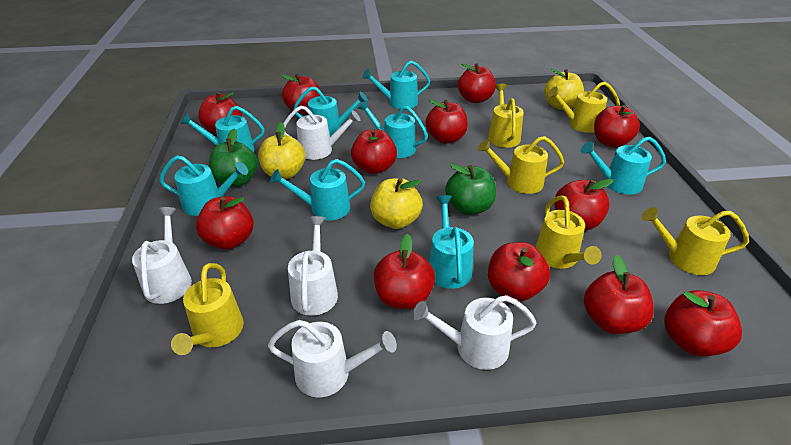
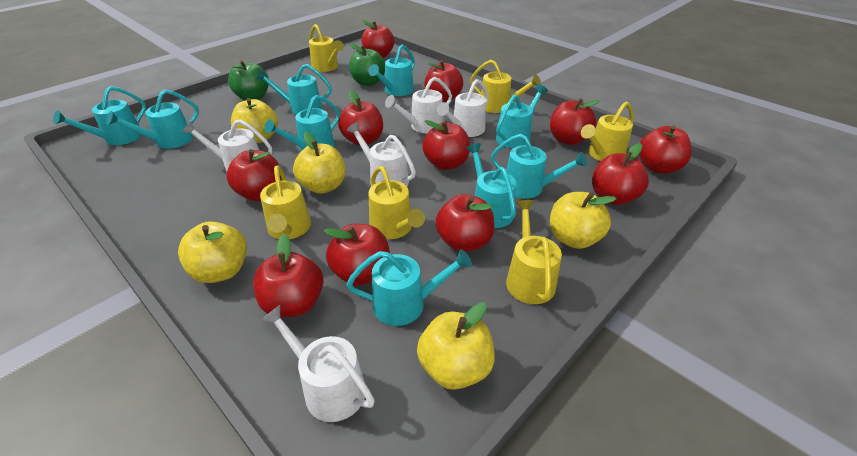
red apple: 12 -> 11
turquoise watering can: 8 -> 9
yellow apple: 3 -> 5

